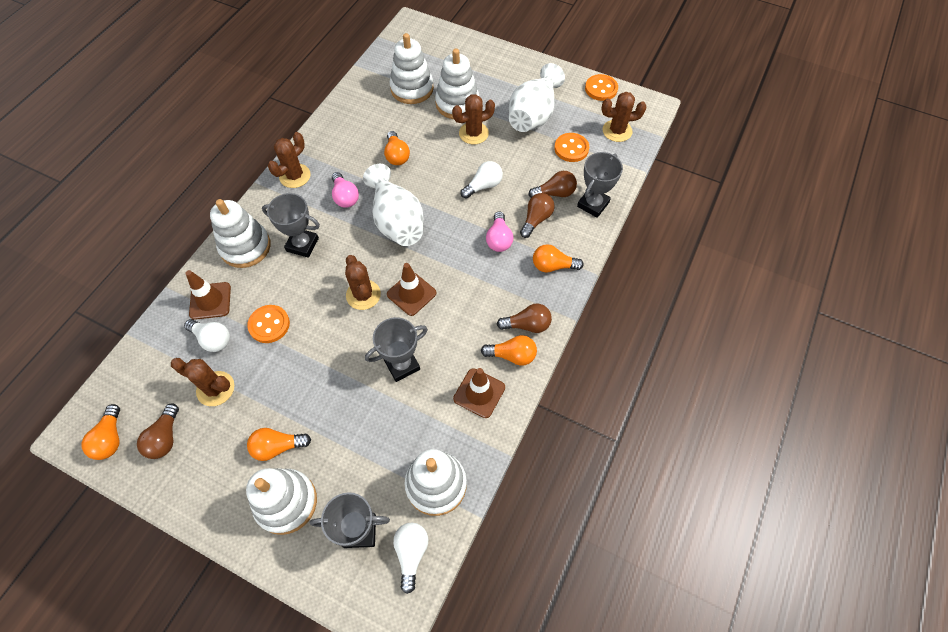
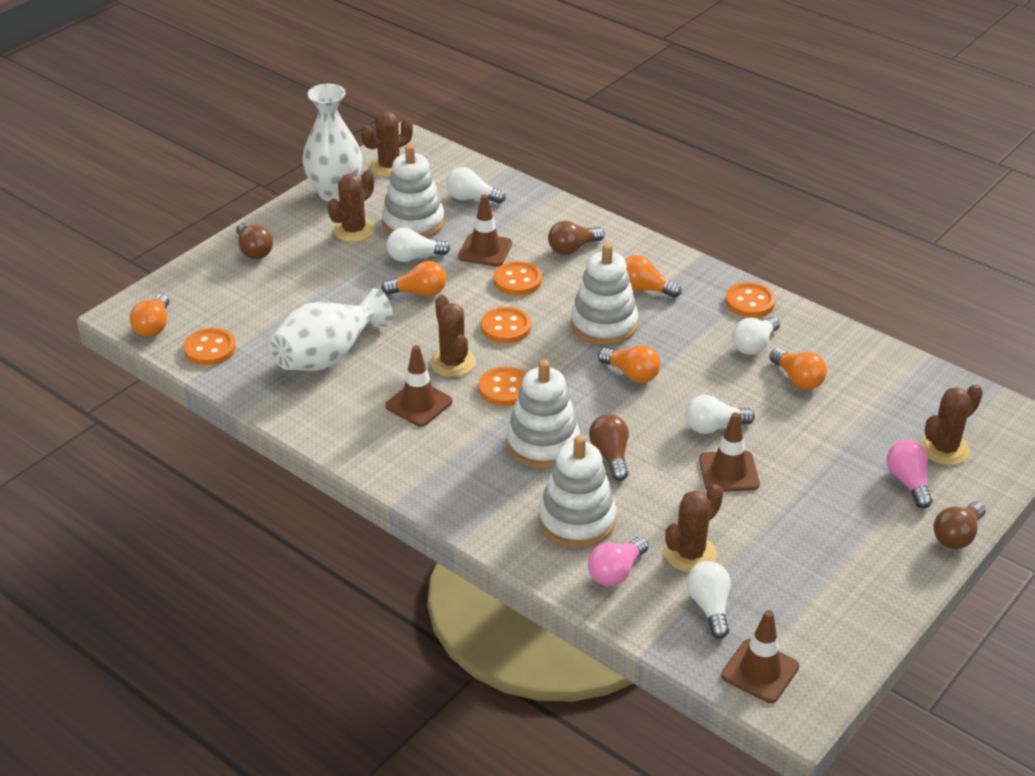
brown traffic cone: 3 -> 4
grey trophy: 4 -> 0
orange button: 3 -> 5
white light bulb: 3 -> 5
white stacking toy: 5 -> 4

